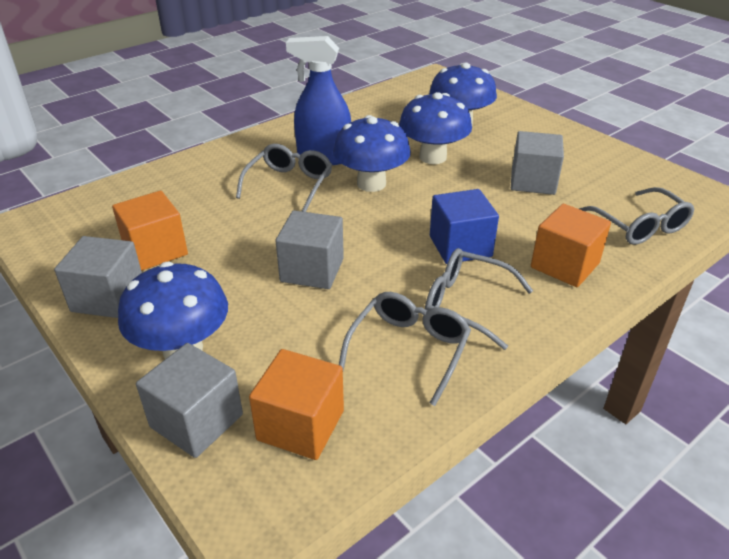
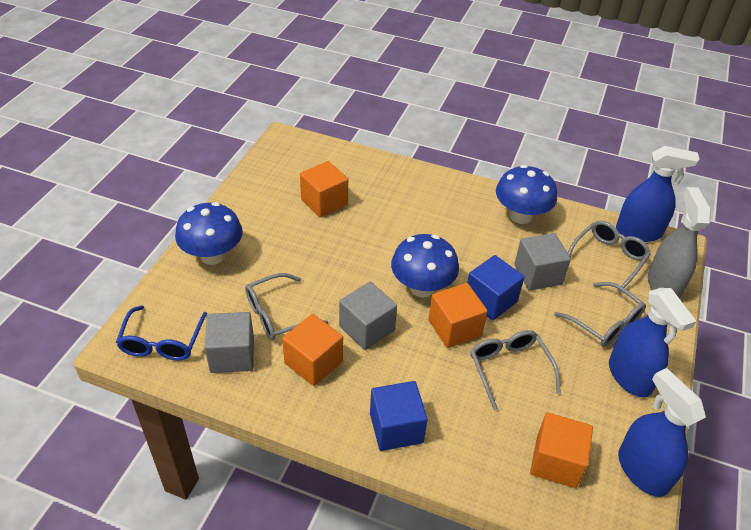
blue cube: 1 -> 2
blue glasses: 0 -> 1
blue mushroom: 4 -> 3
blue spray bottle: 1 -> 3
grey cube: 4 -> 3
grey spray bottle: 0 -> 1
orange cube: 3 -> 4

